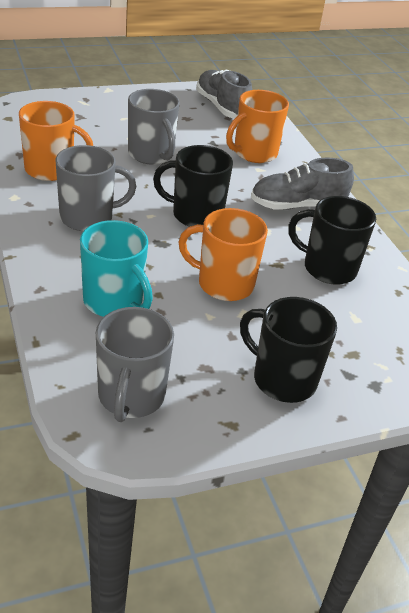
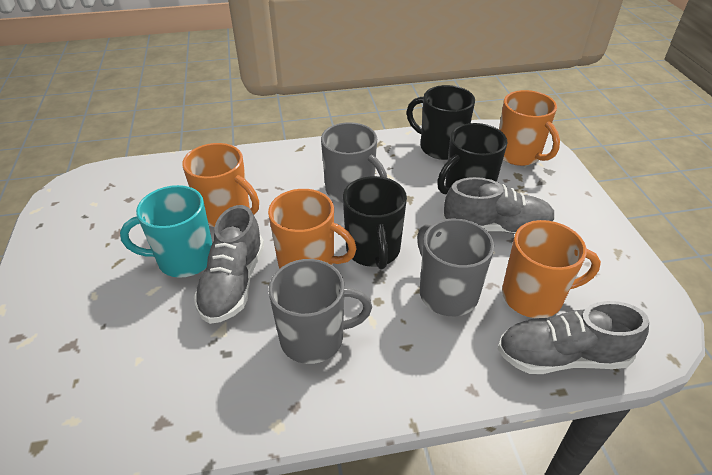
grey shoe: 2 -> 3
orange mug: 3 -> 4

